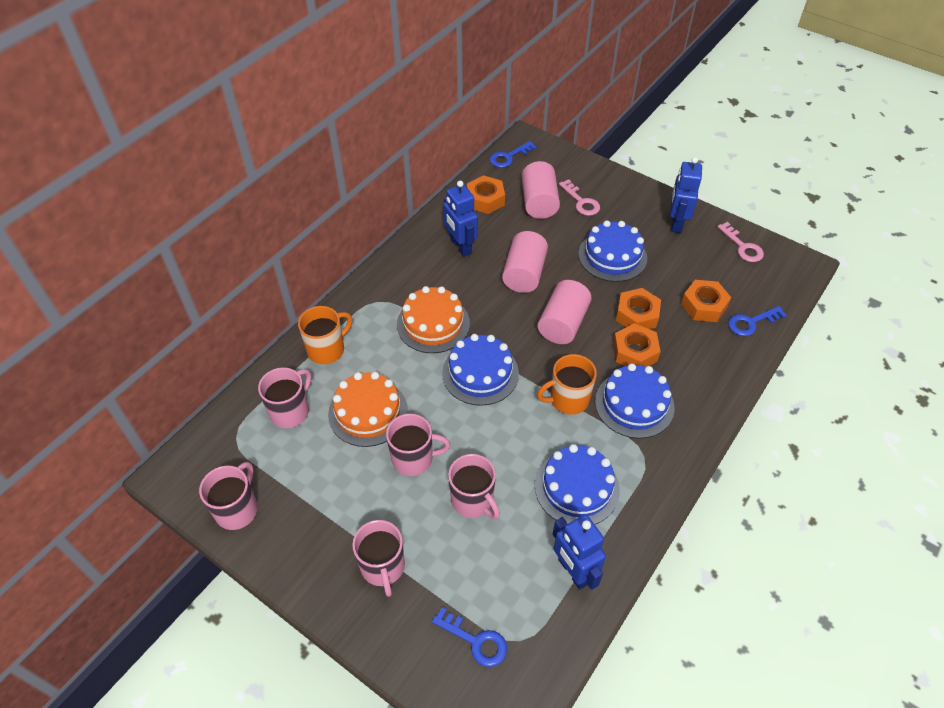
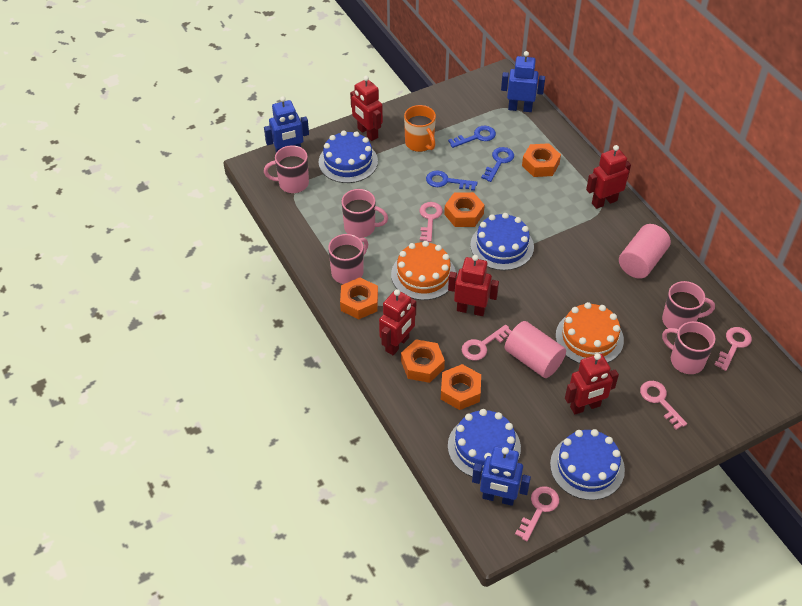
orange mug: 2 -> 1
orange nut: 4 -> 5
pink cylinder: 3 -> 2
pink key: 2 -> 5
red robot: 0 -> 5

